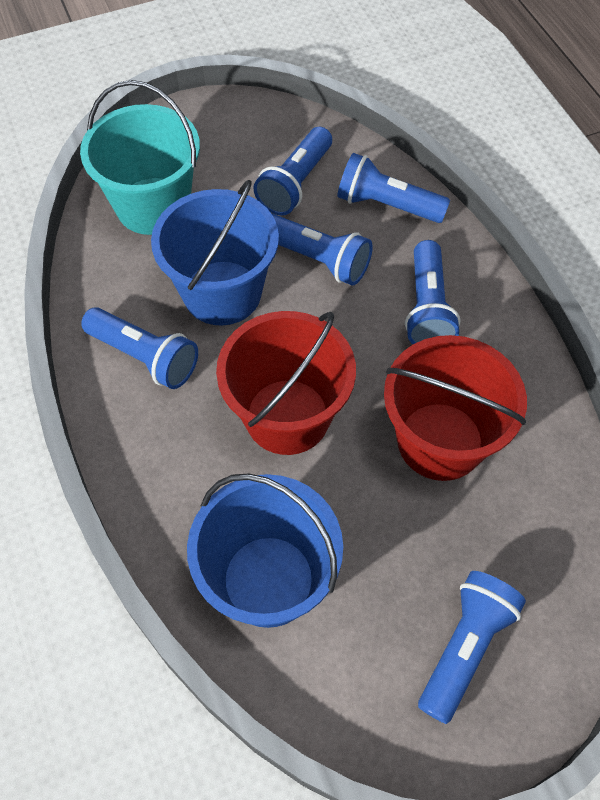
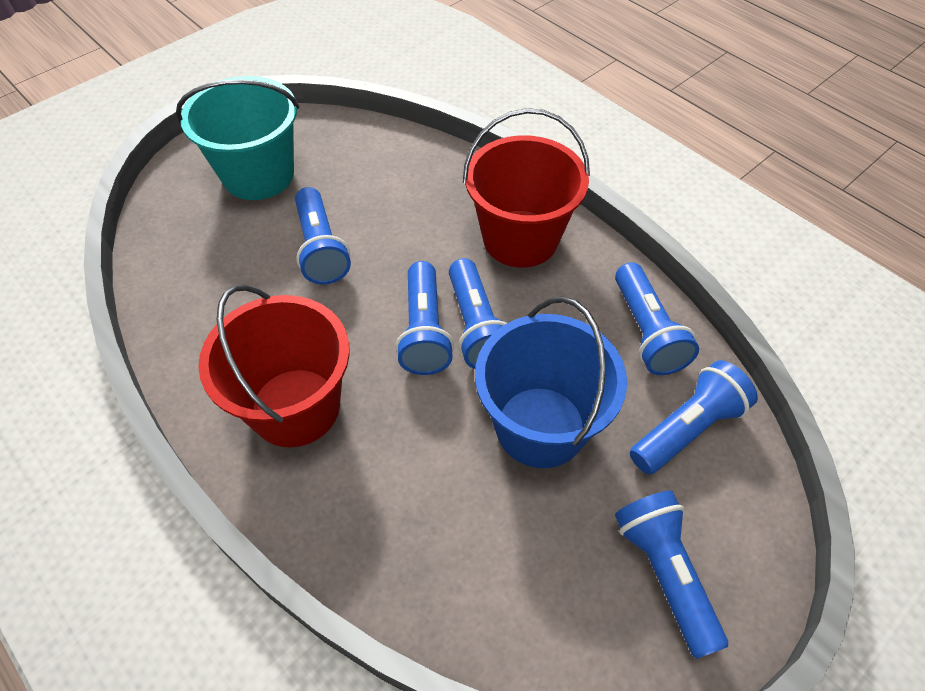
blue bucket: 2 -> 1

